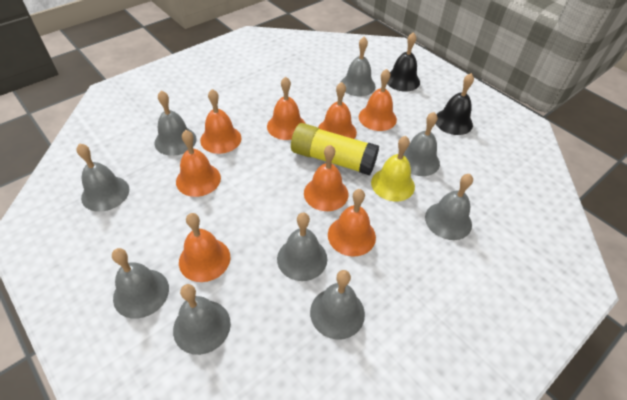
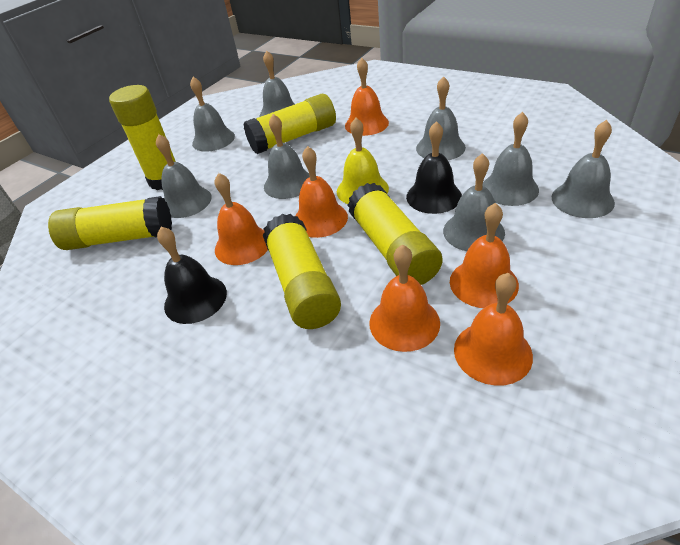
grey bell: 9 -> 8
orange bell: 8 -> 6
yellow glue stick: 1 -> 5

